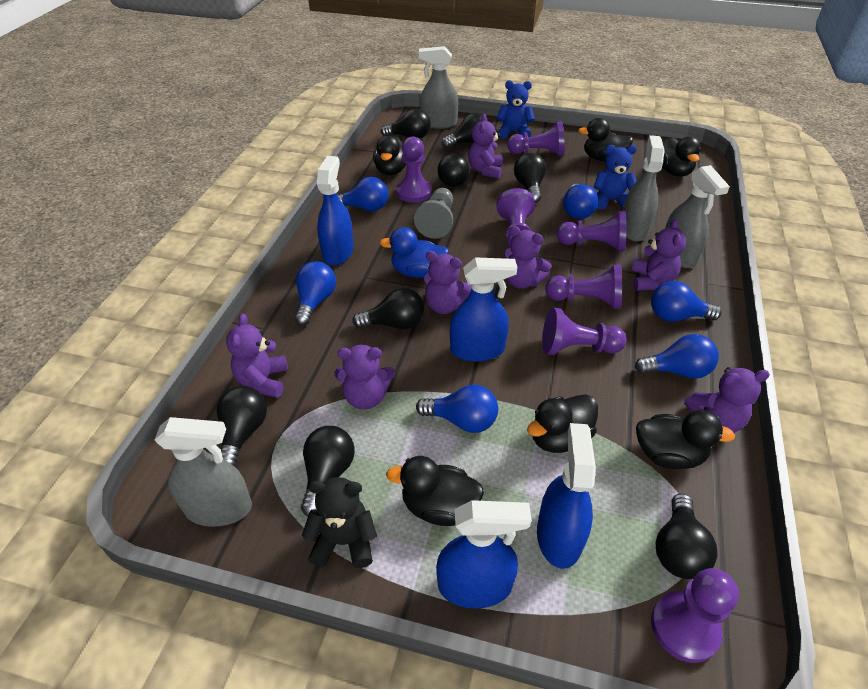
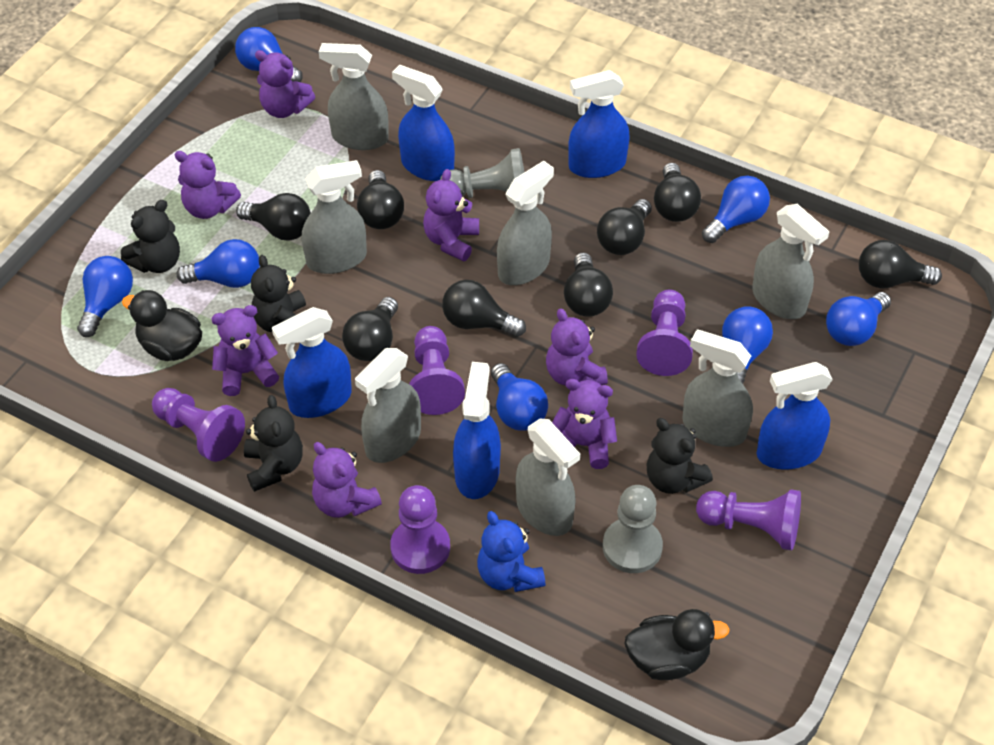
black duck: 6 -> 2
black teddy bear: 1 -> 4
blue duck: 1 -> 0
blue light bulb: 6 -> 7
blue spray bottle: 4 -> 5
blue teddy bear: 2 -> 1
grey pawn: 1 -> 2
grey spray bottle: 4 -> 7
purple pawn: 7 -> 5

